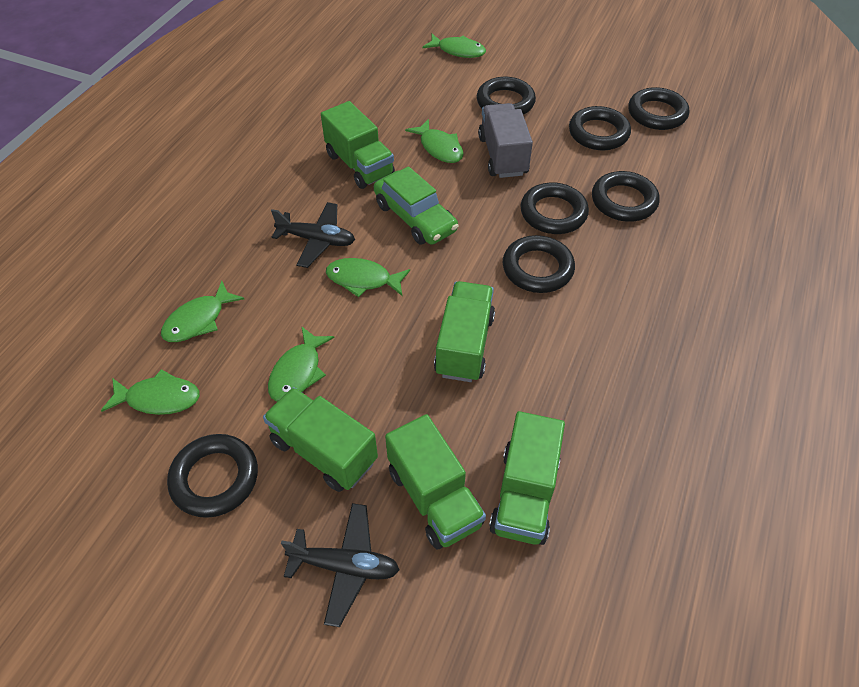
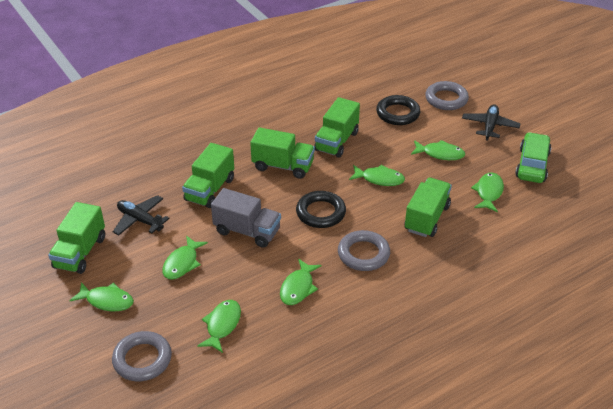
black ring: 7 -> 2
green fish: 6 -> 7
grey ring: 0 -> 3

